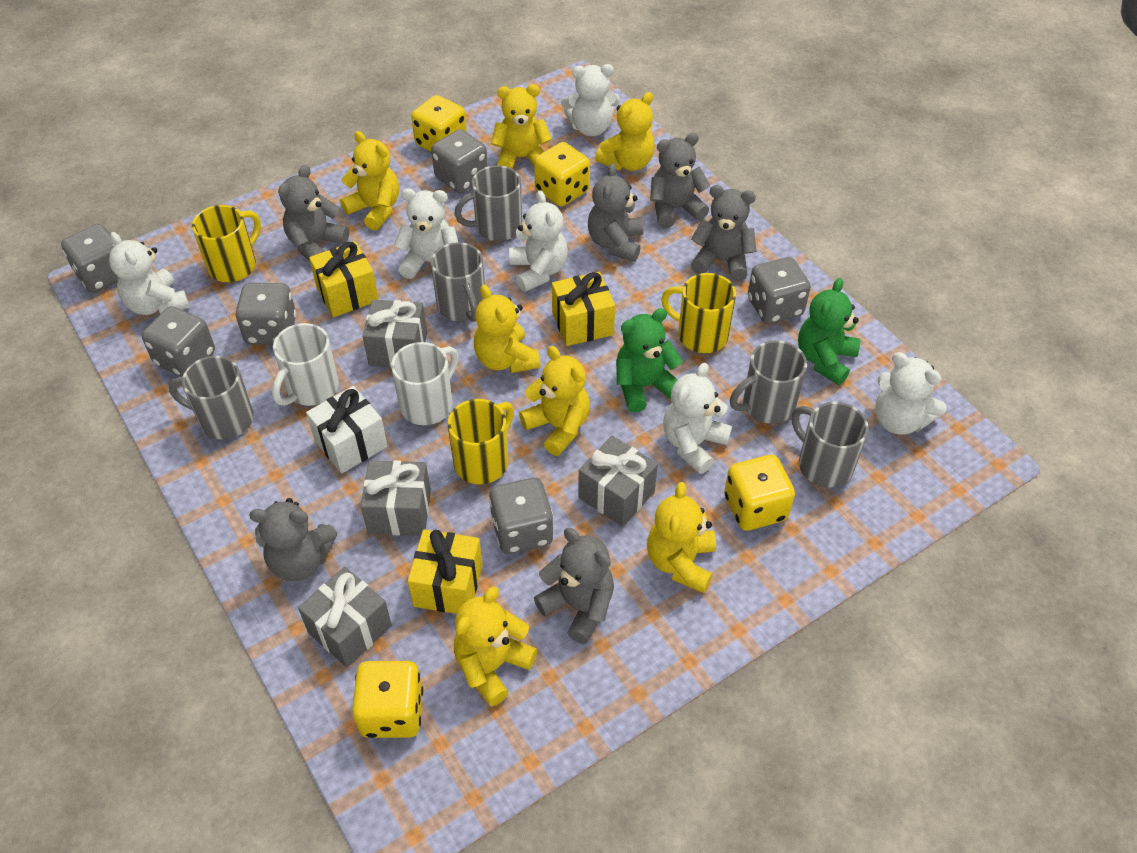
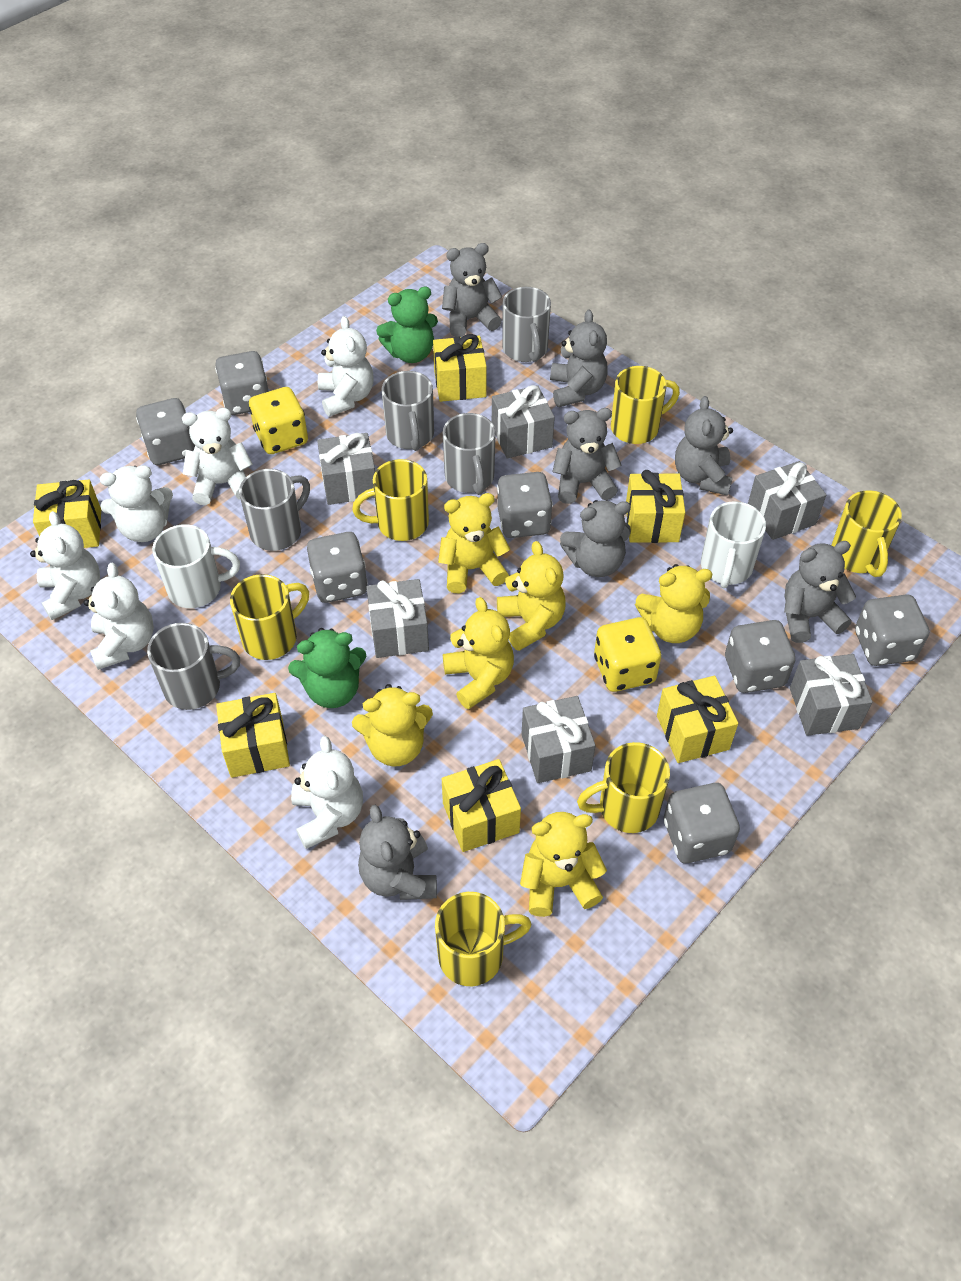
grey dice: 6 -> 7
grey gift: 4 -> 6
grey teddy bear: 6 -> 7
white gift: 1 -> 0
yellow dice: 4 -> 2
yellow gift: 3 -> 6
yellow mug: 3 -> 6
yellow teddy bear: 7 -> 6

